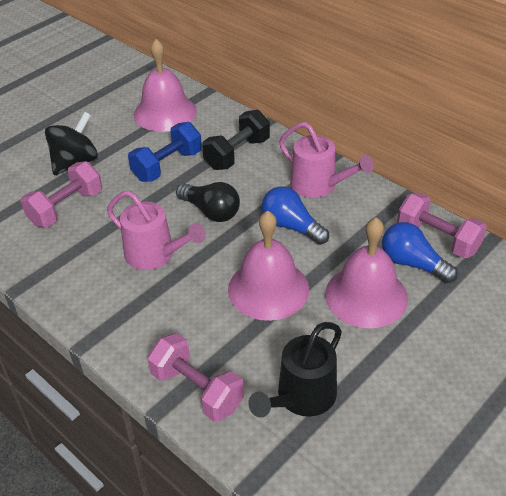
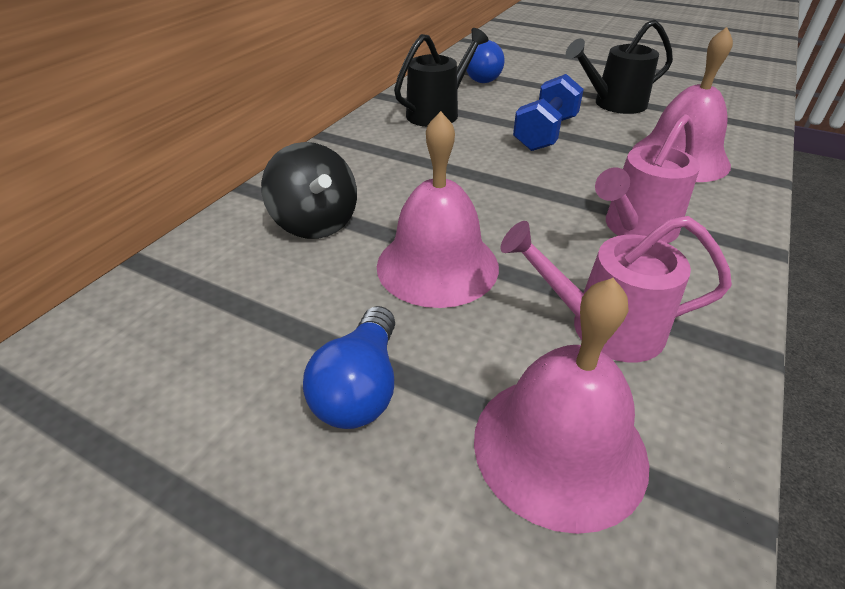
black dumbbell: 1 -> 0
black light bulb: 1 -> 0
black watering can: 1 -> 2
pink dumbbell: 3 -> 0

